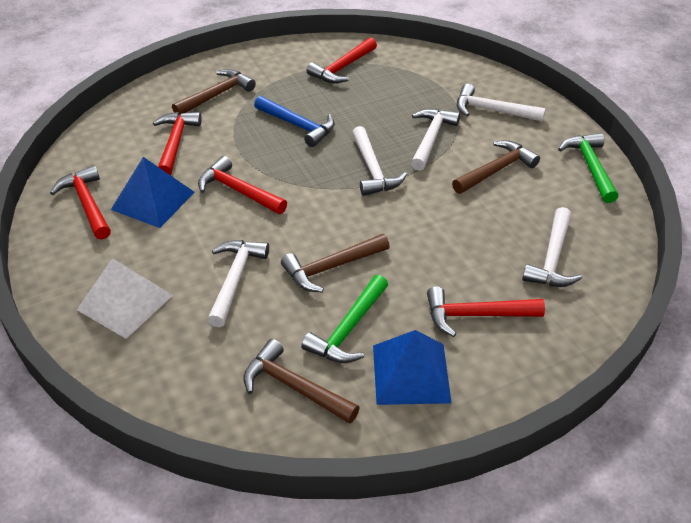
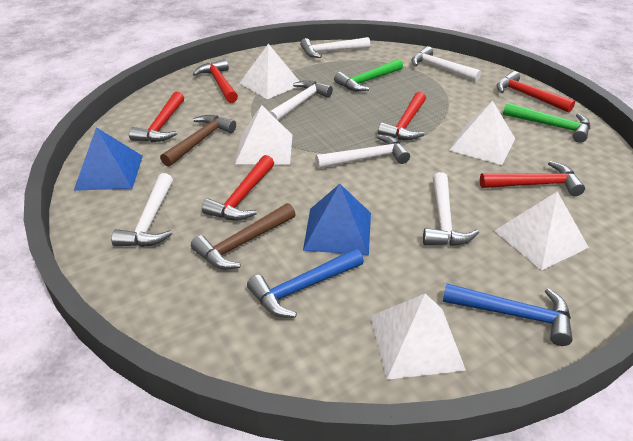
blue hammer: 1 -> 2
brown hammer: 4 -> 2
red hammer: 5 -> 6
white hammer: 5 -> 6
white pyramid: 1 -> 5

